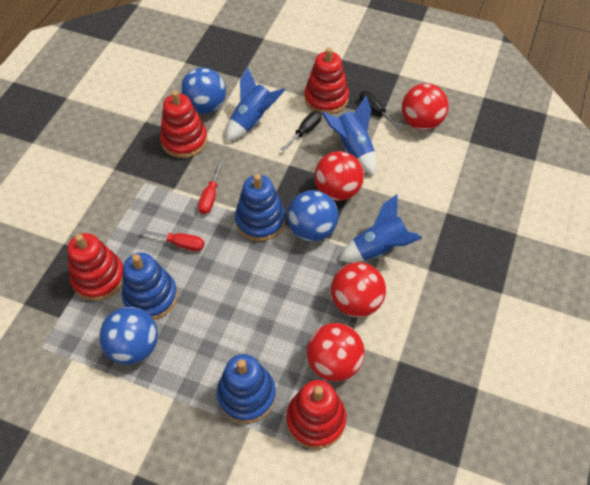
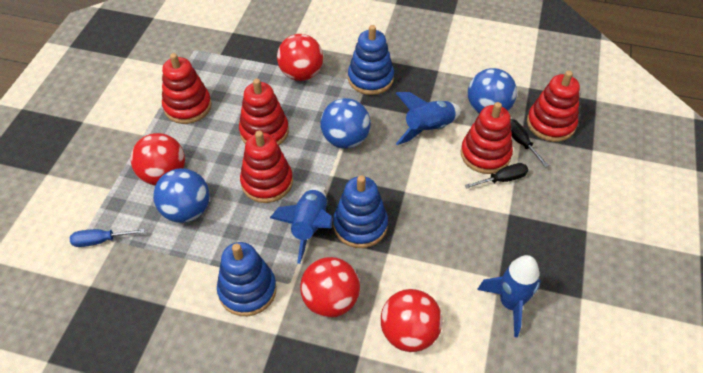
blue screwdriver: 0 -> 1
red screwdriver: 2 -> 0
red stacking toy: 4 -> 5

